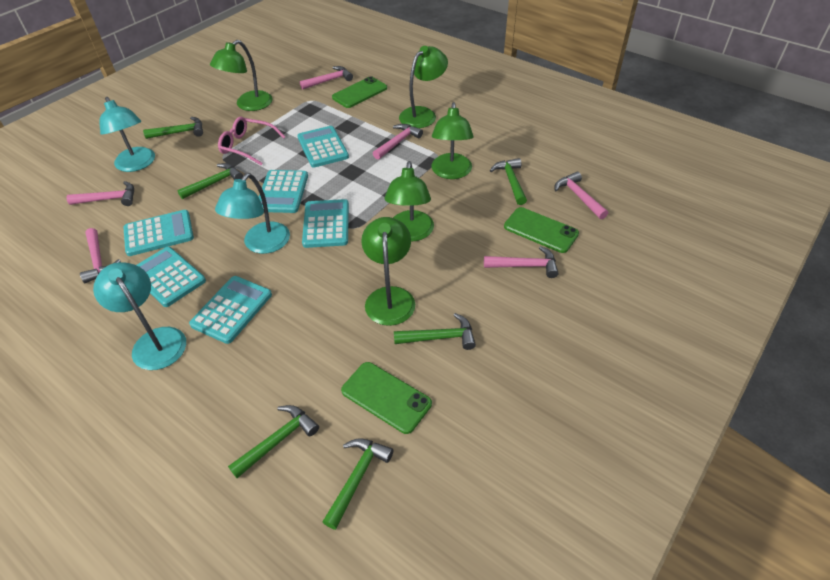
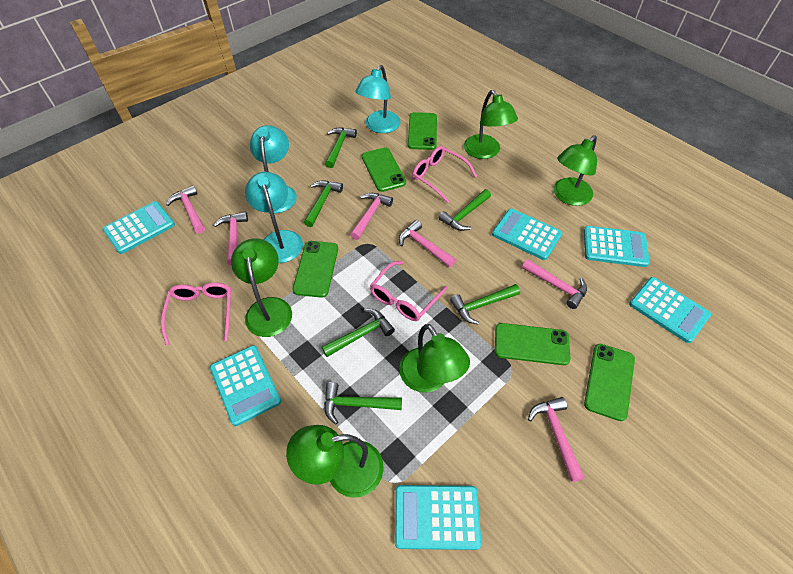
green phone: 3 -> 5
pink glasses: 1 -> 3

